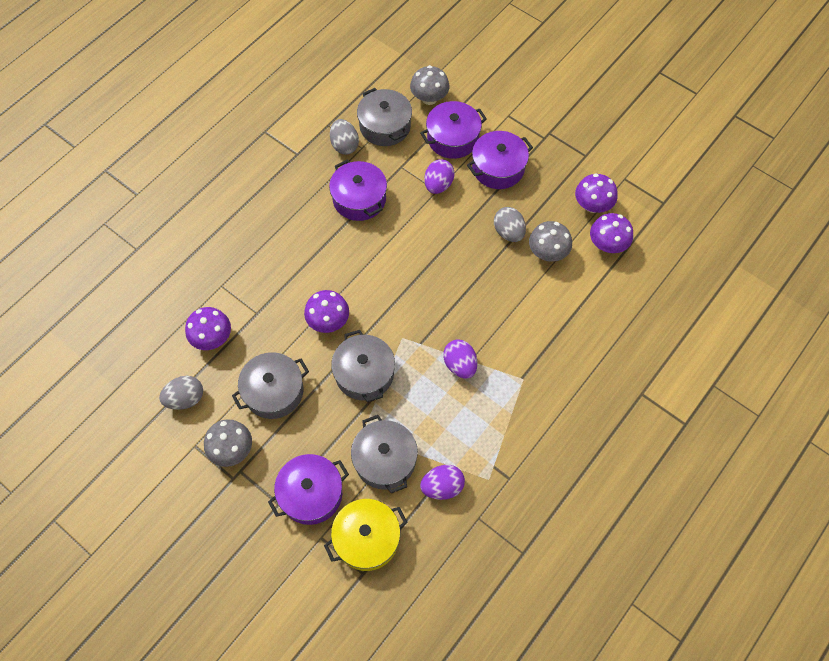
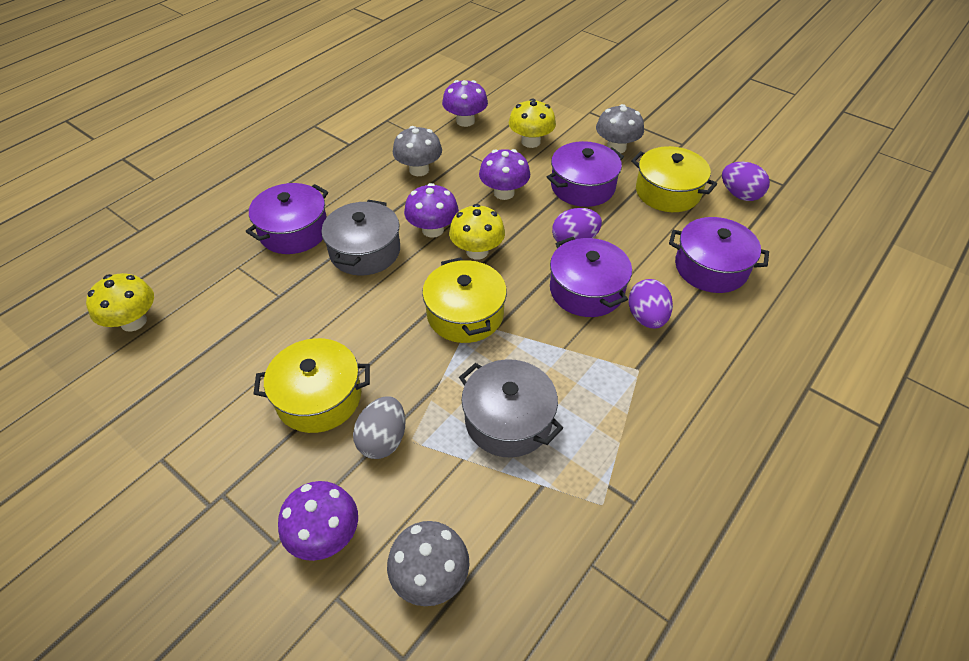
grey egg: 3 -> 1
grey pot: 4 -> 2
yellow mushroom: 0 -> 3
yellow pot: 1 -> 3

